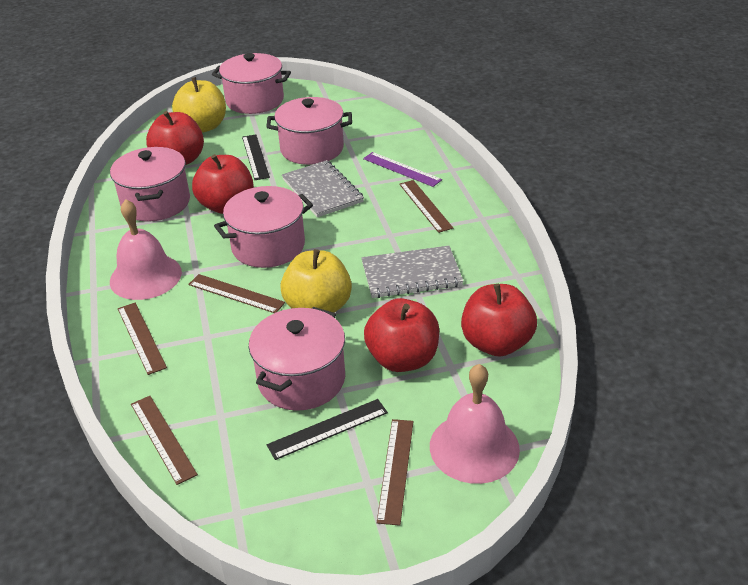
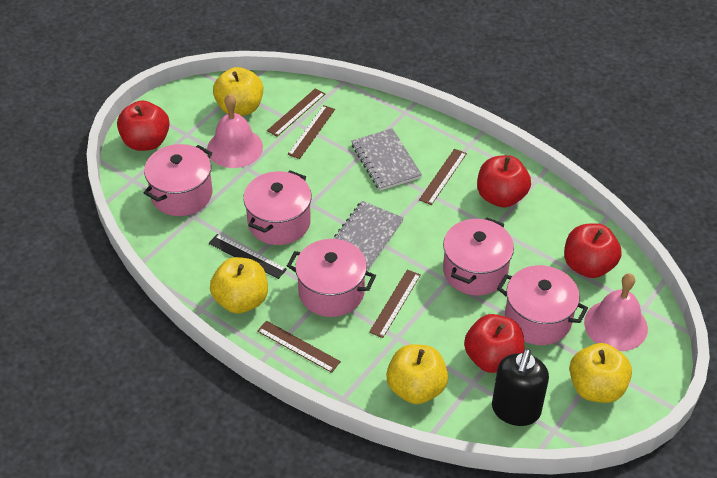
black ruler: 2 -> 1
black soap dispenser: 0 -> 1
purple ruler: 1 -> 0
yellow apple: 2 -> 4

